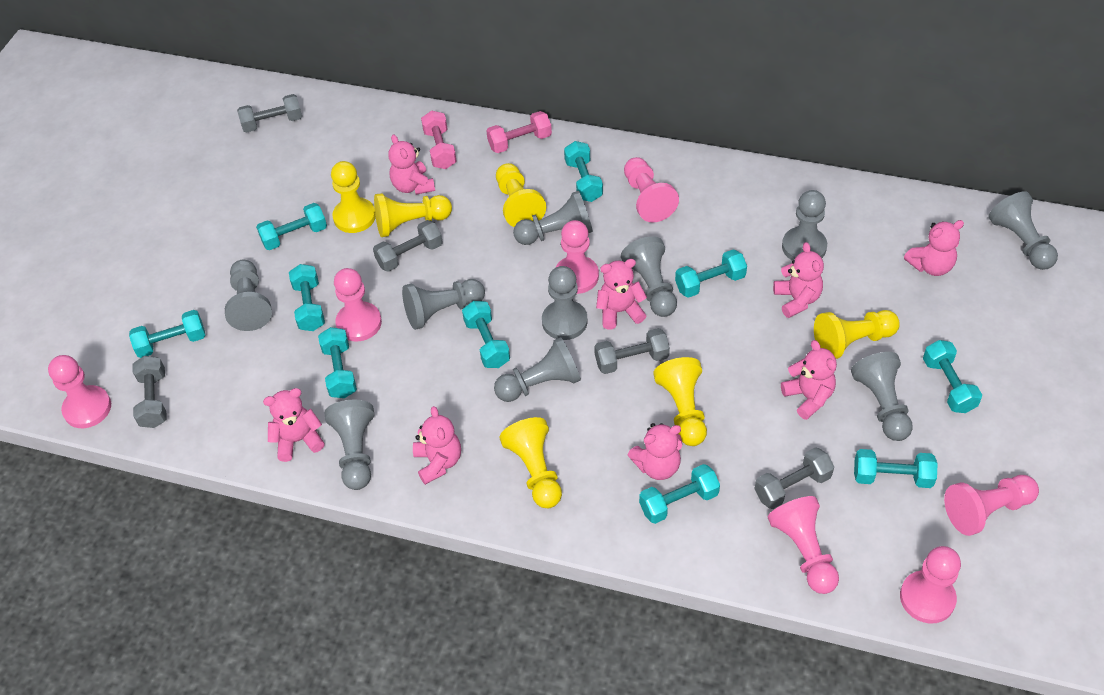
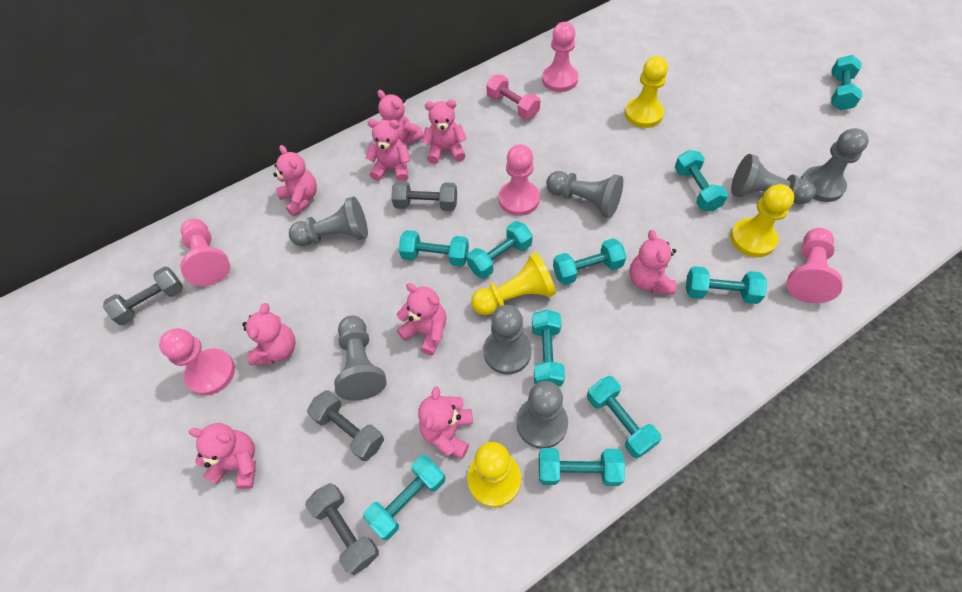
grey dumbbell: 5 -> 4
grey pawn: 10 -> 7
pink dumbbell: 2 -> 1
pink pawn: 7 -> 5
pink teddy bear: 8 -> 9
yellow pawn: 6 -> 4

